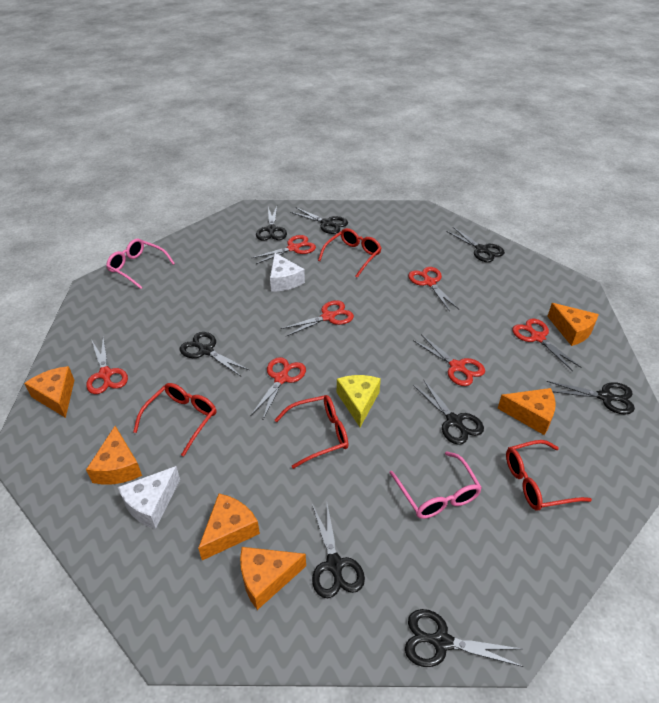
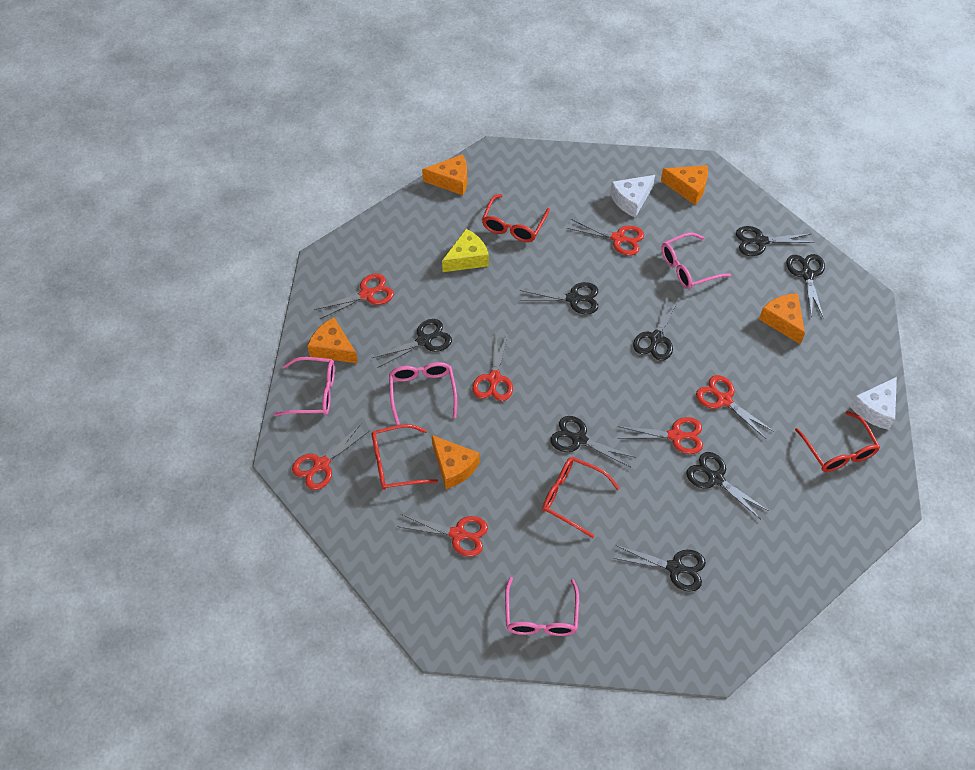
orange cheese: 6 -> 5
pink glasses: 2 -> 4

